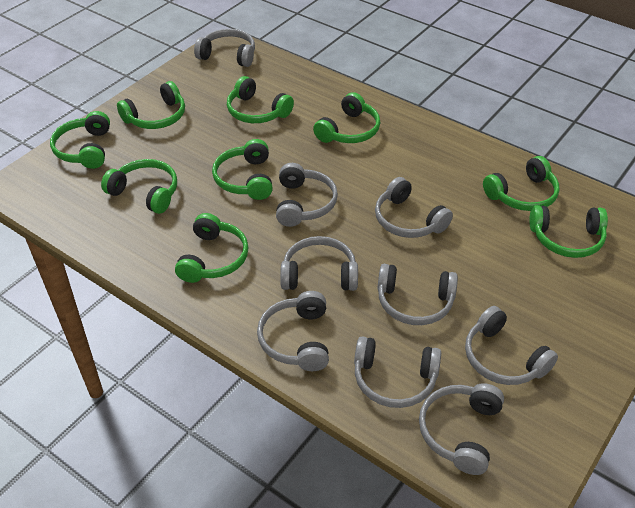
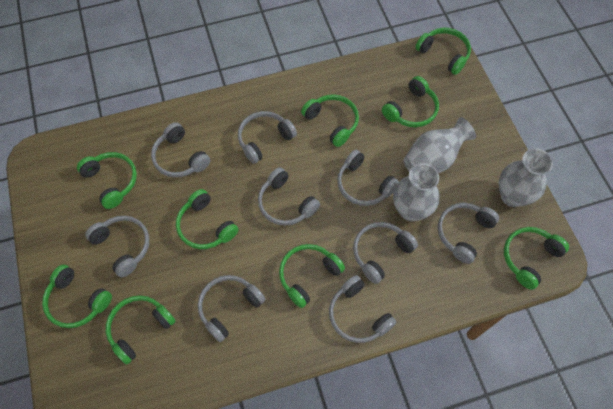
grey vase: 0 -> 3

